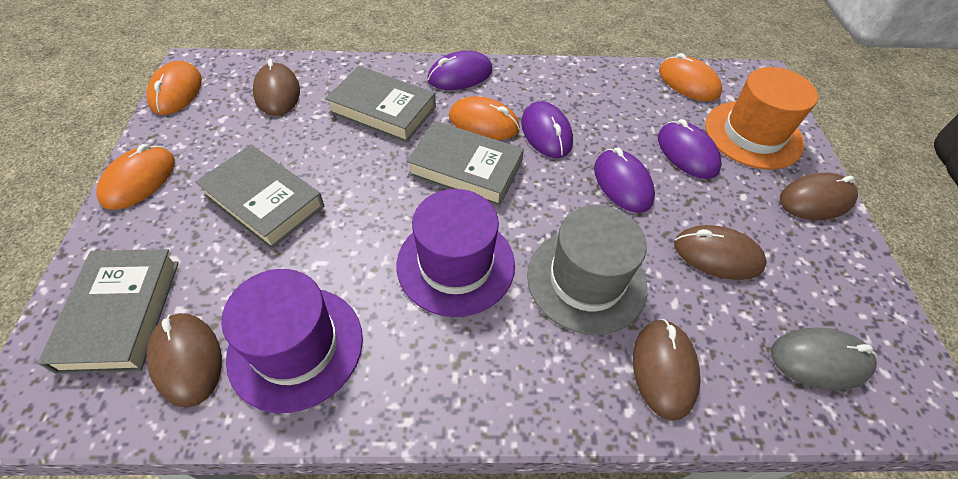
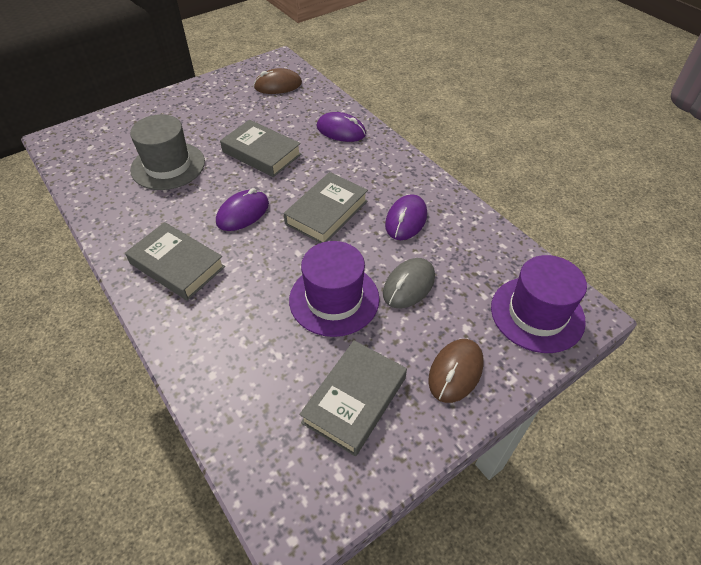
brown mouse: 5 -> 2
orange hat: 1 -> 0
orange mouse: 4 -> 0
purple mouse: 4 -> 3

